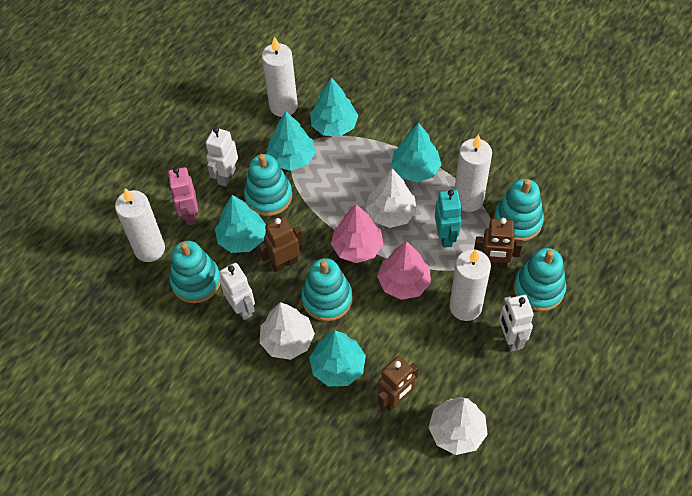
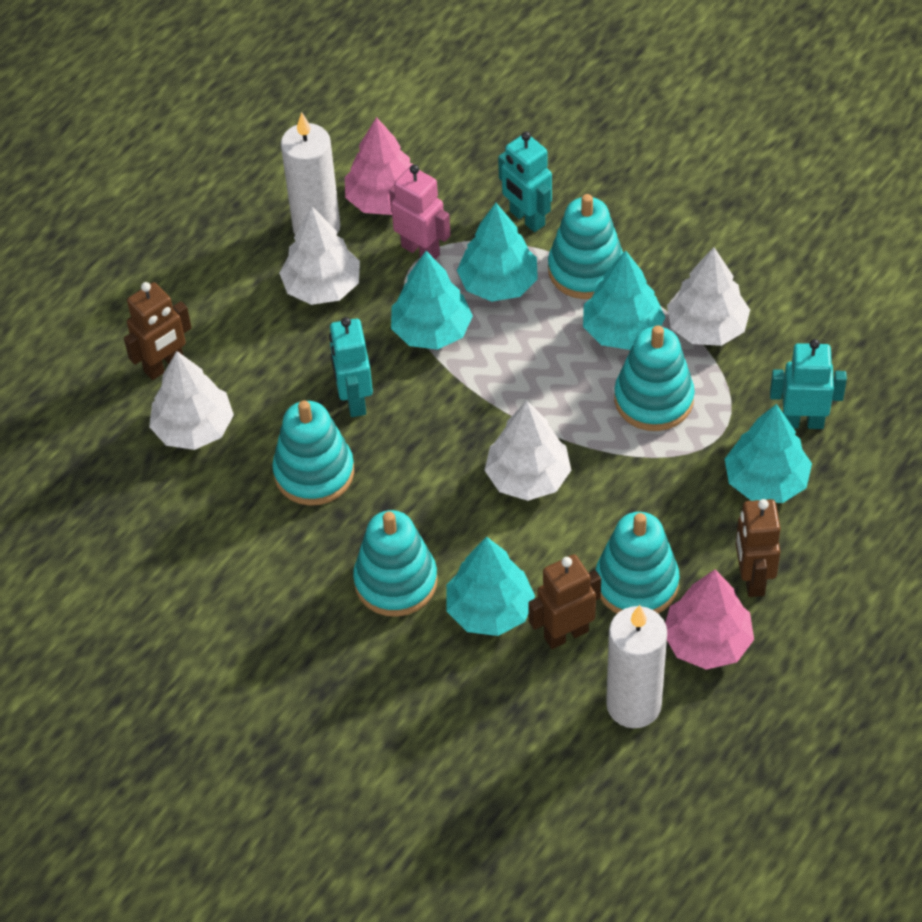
turquoise robot: 1 -> 3
white candle: 4 -> 2
white robot: 3 -> 0
white tree: 3 -> 4

